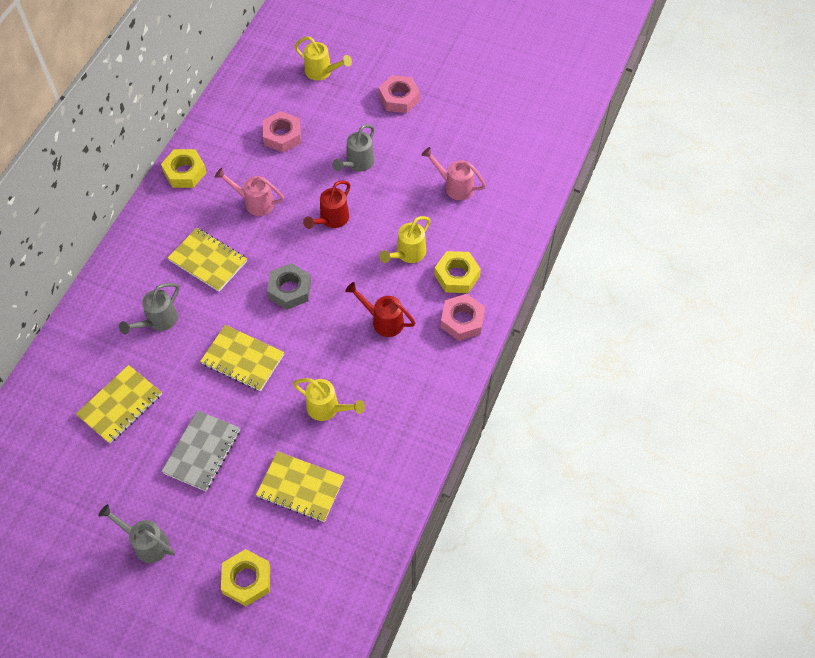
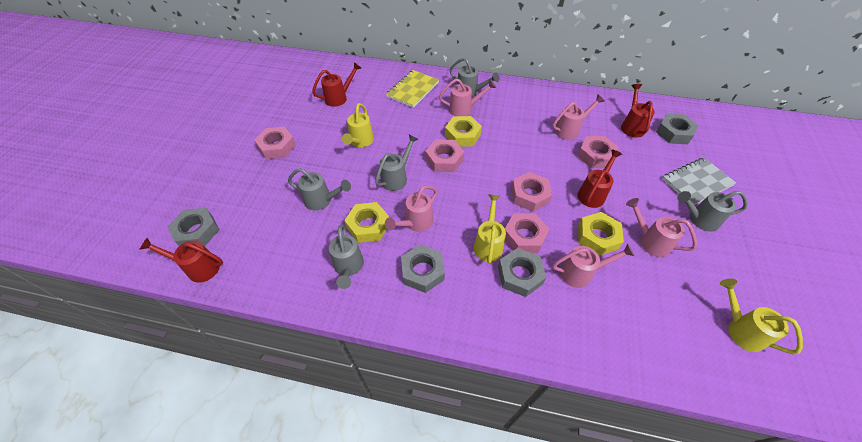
grey nut: 1 -> 4
grey watering can: 3 -> 5
pink nut: 3 -> 5
pink watering can: 2 -> 5
red watering can: 2 -> 4
yellow notebook: 4 -> 1

